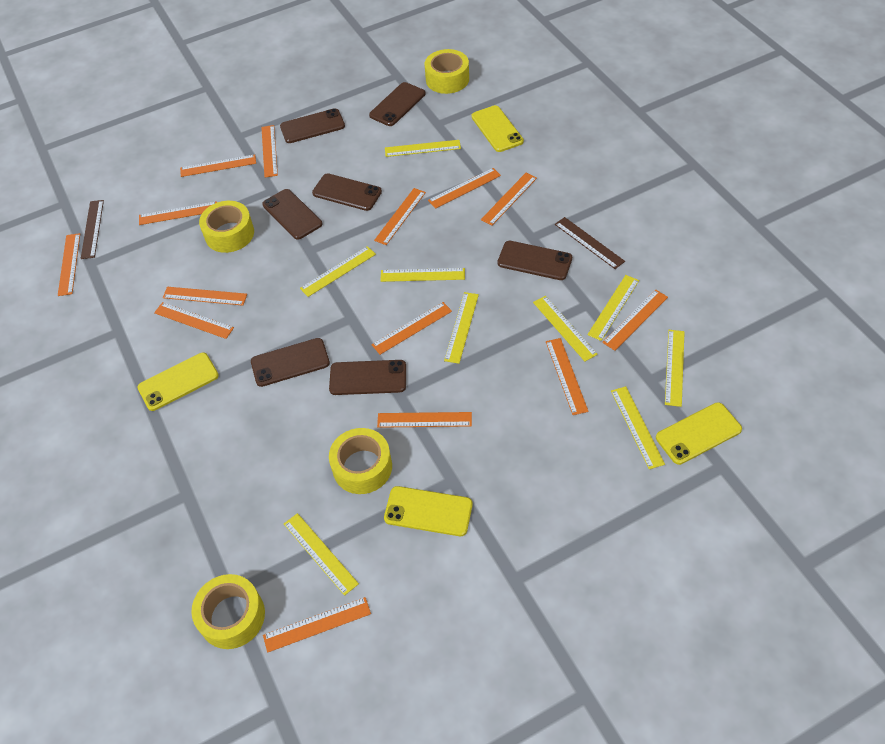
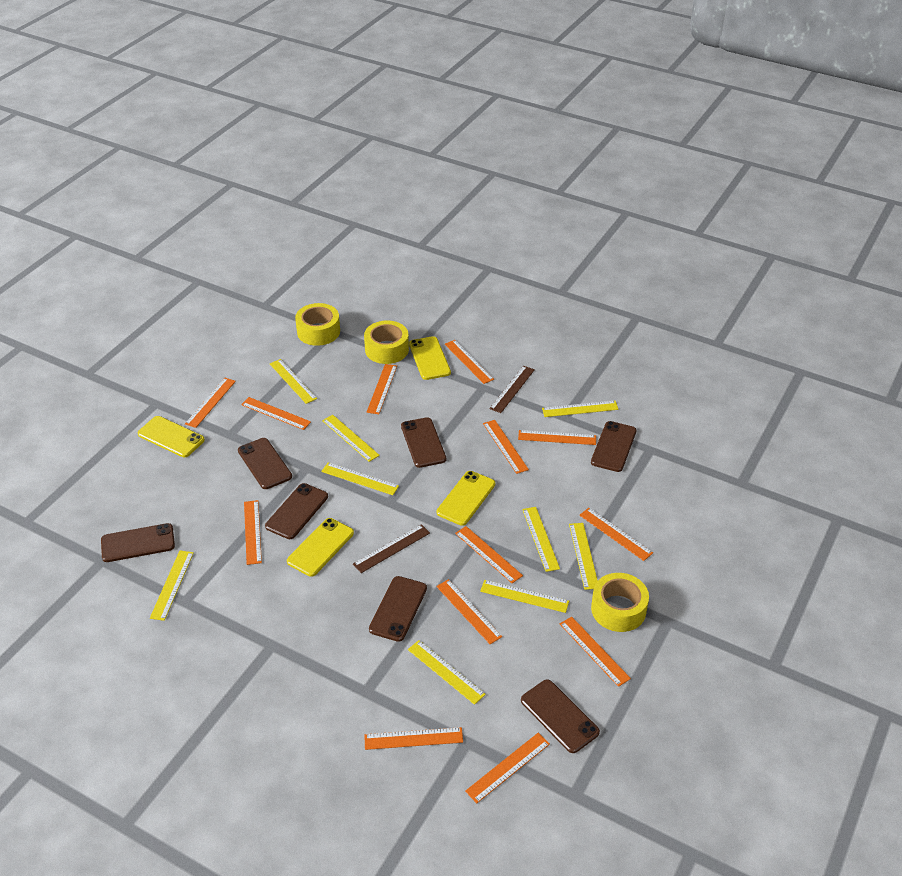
orange ruler: 14 -> 13
yellow tape: 4 -> 3

